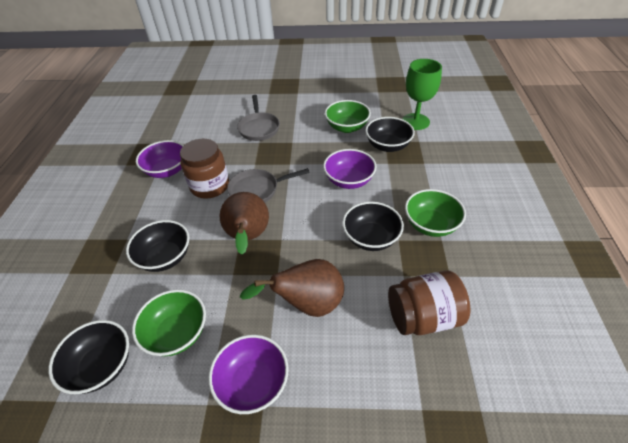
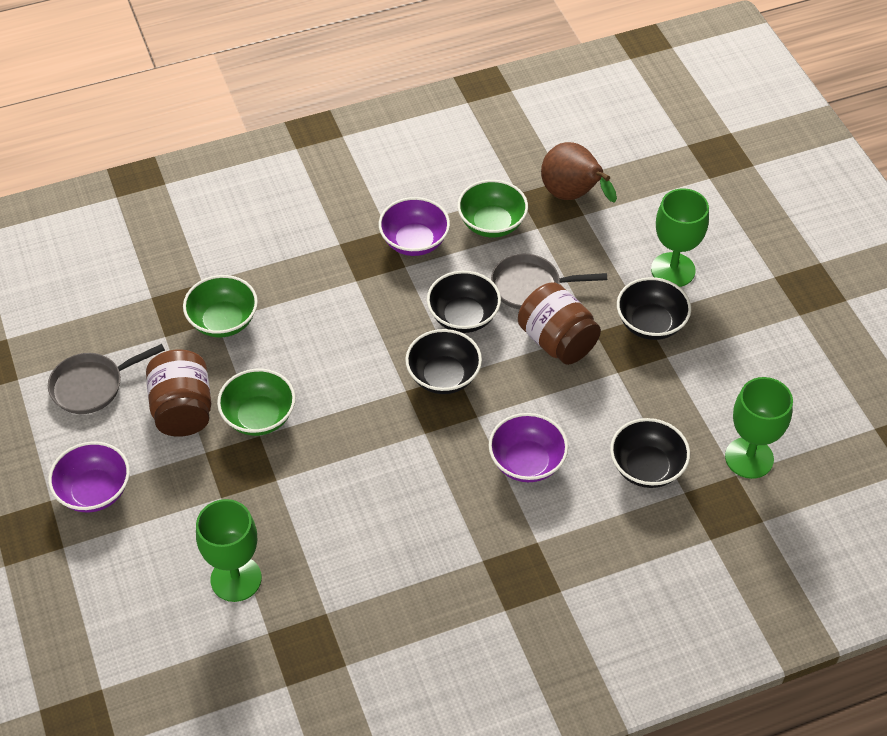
brown pear: 2 -> 1
green goblet: 1 -> 3

